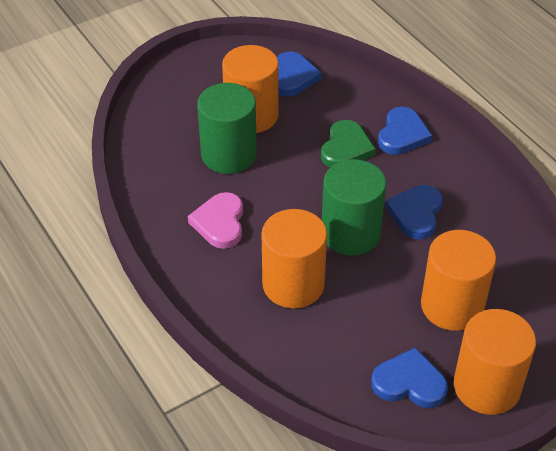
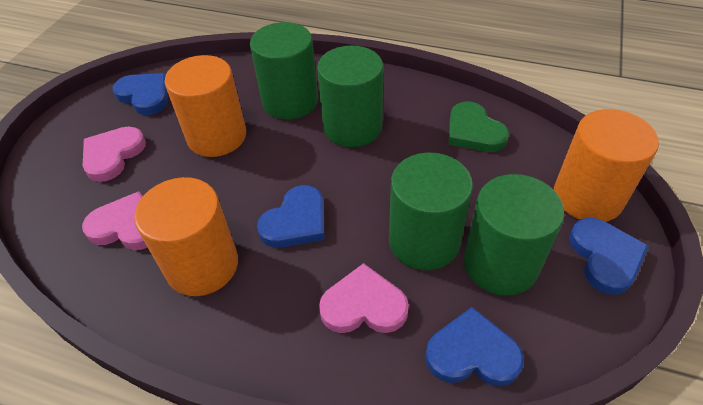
green cylinder: 2 -> 4
orange cylinder: 4 -> 3
pink heart: 1 -> 3

